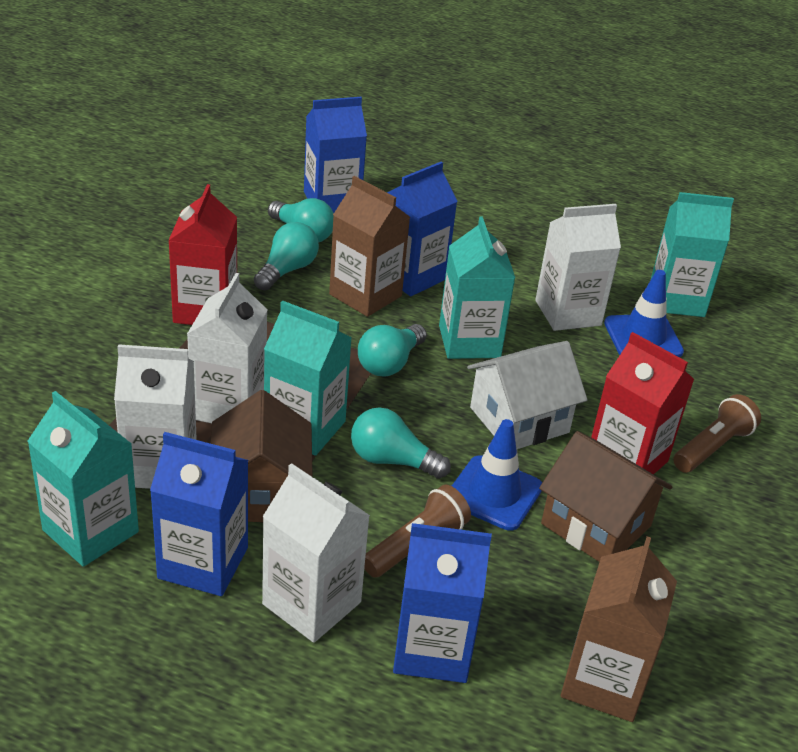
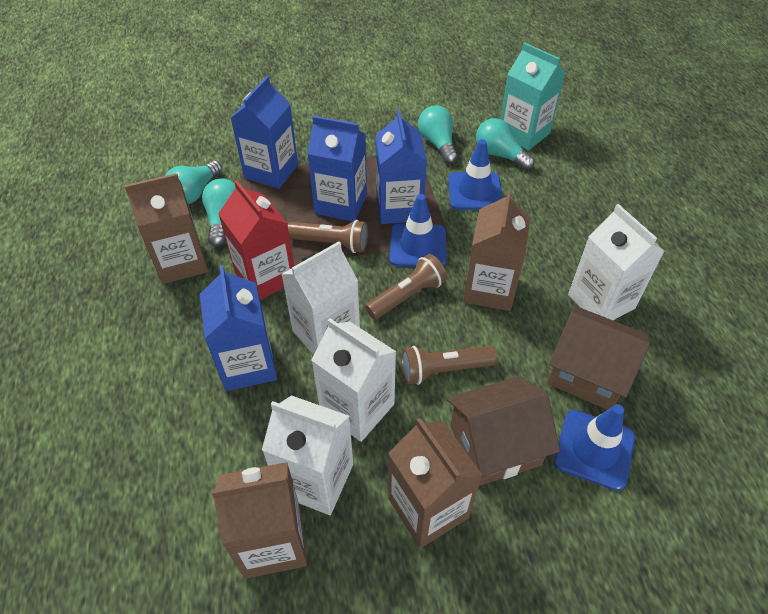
blue traffic cone: 2 -> 3
brown carton: 2 -> 4
brown flashlight: 2 -> 3
red carton: 2 -> 1
turquoise carton: 4 -> 1
white house: 1 -> 0

